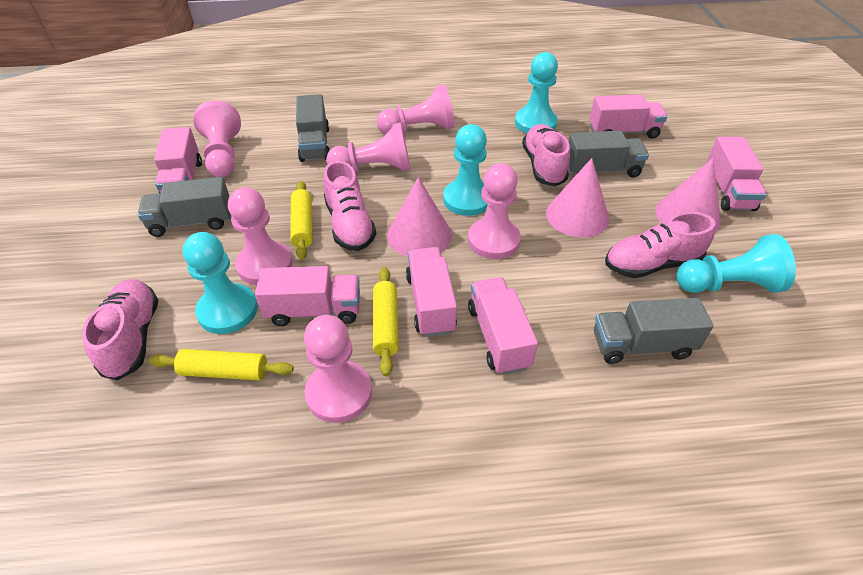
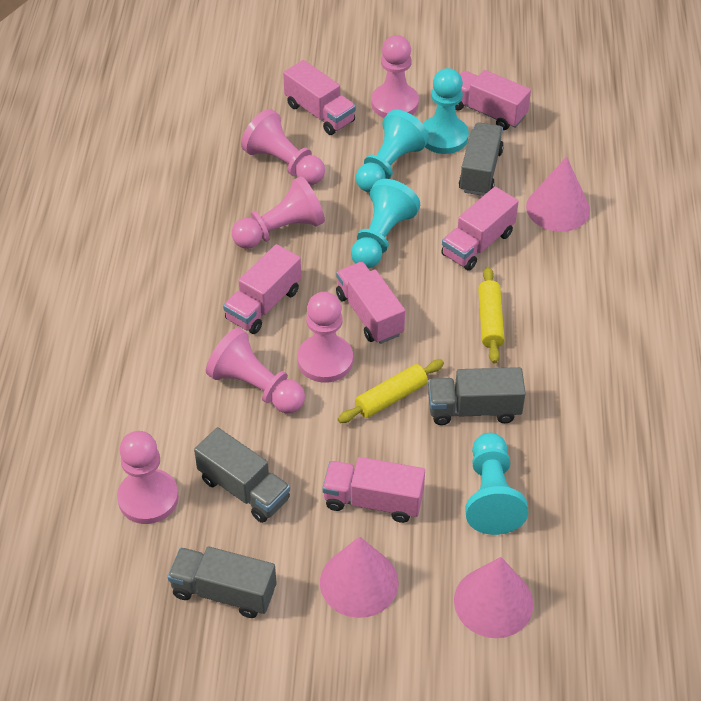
pink shoe: 4 -> 0
yellow rolling pin: 3 -> 2

